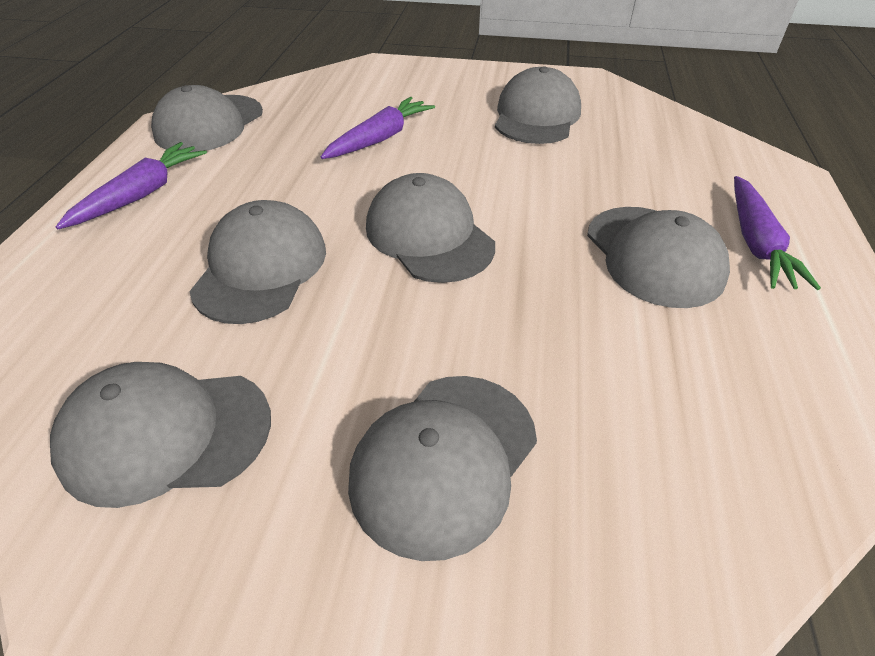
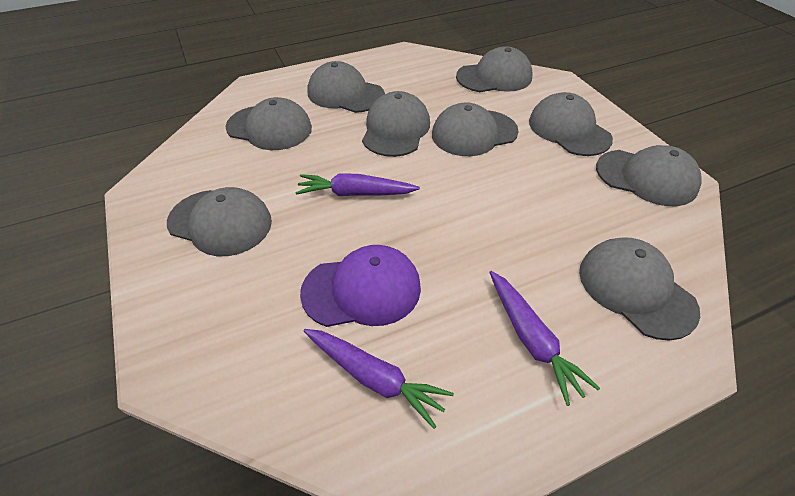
grey cap: 7 -> 9
purple cap: 0 -> 1

